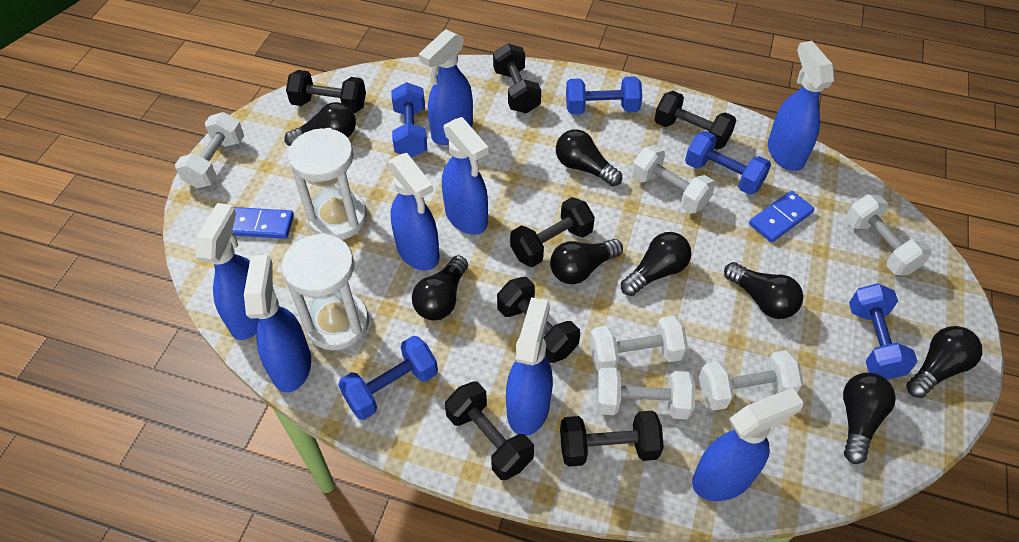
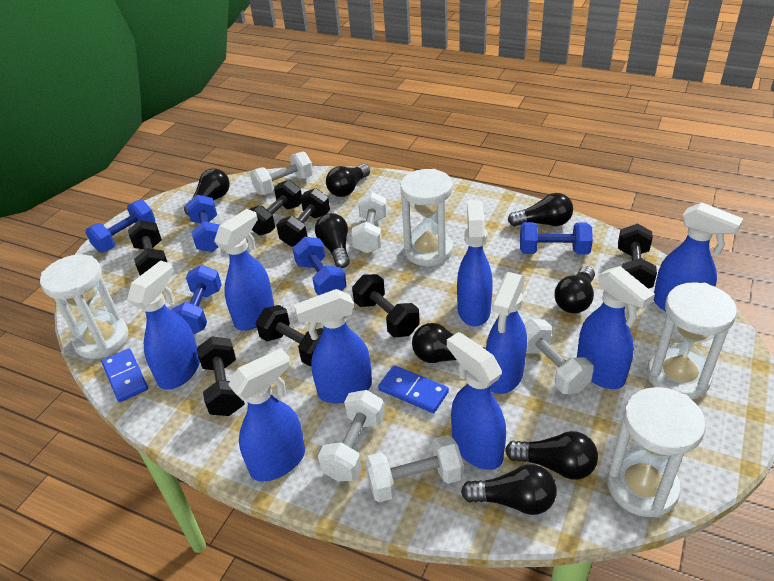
blue spray bottle: 8 -> 9
white dumbbell: 6 -> 5
white hourglass: 2 -> 4

